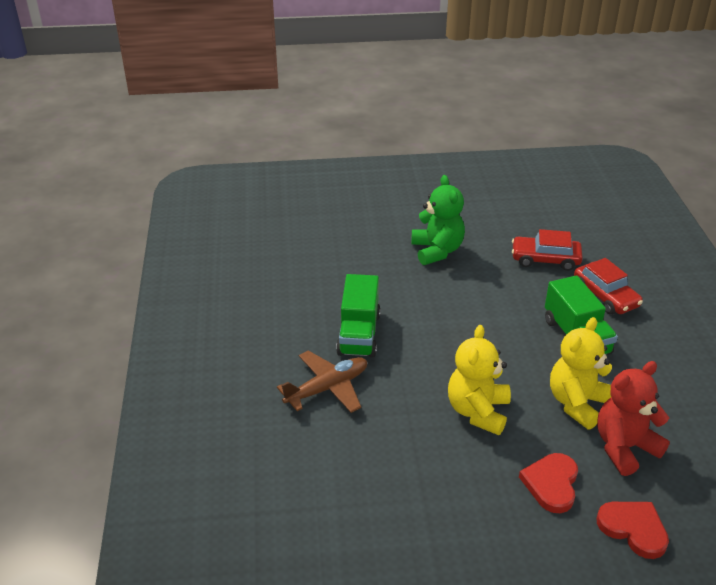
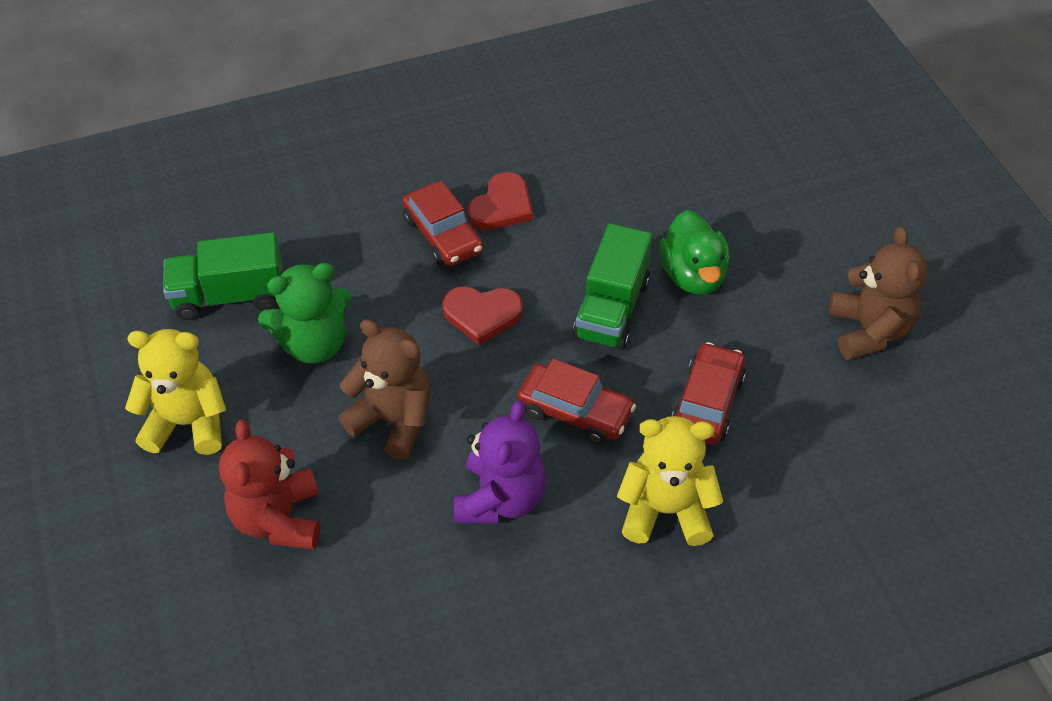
brown plane: 1 -> 0
brown teddy bear: 0 -> 2
green duck: 0 -> 1
purple teddy bear: 0 -> 1
red car: 2 -> 3

